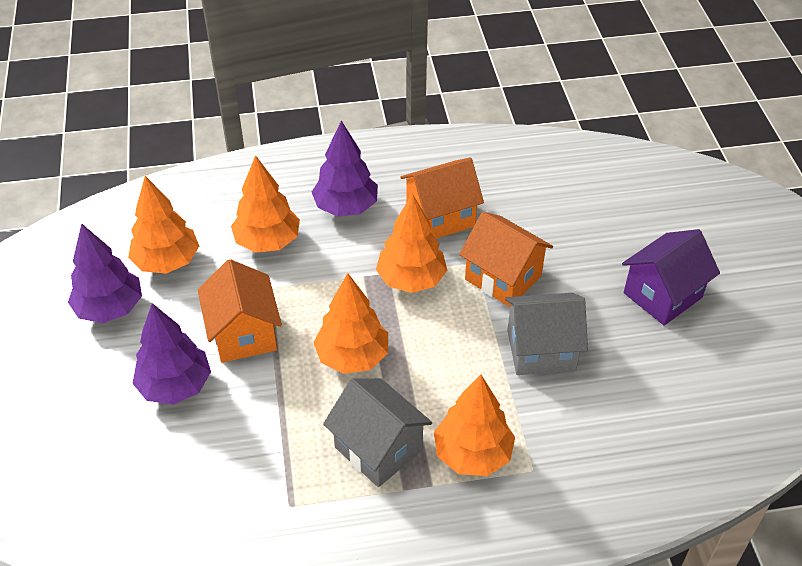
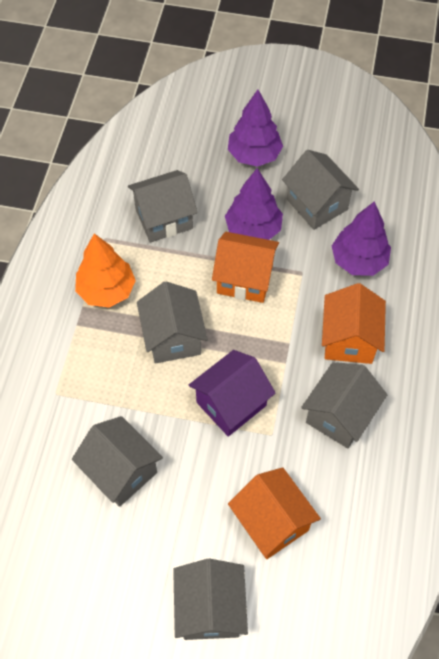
grey house: 2 -> 6
orange tree: 5 -> 1

